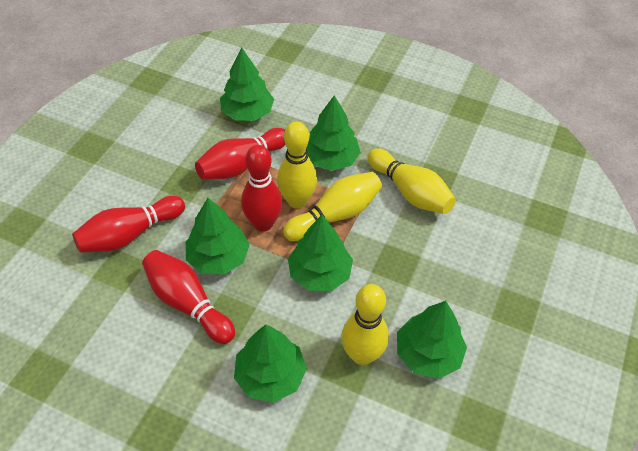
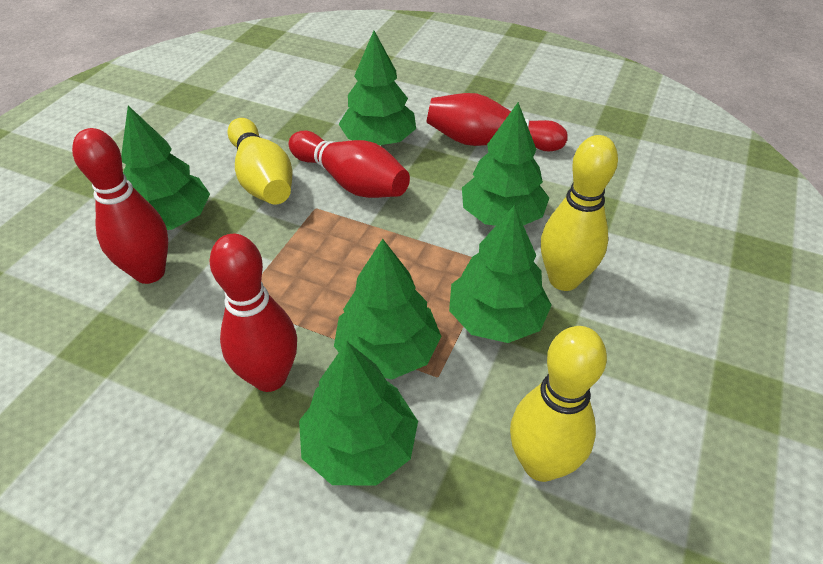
yellow bowling pin: 4 -> 3

